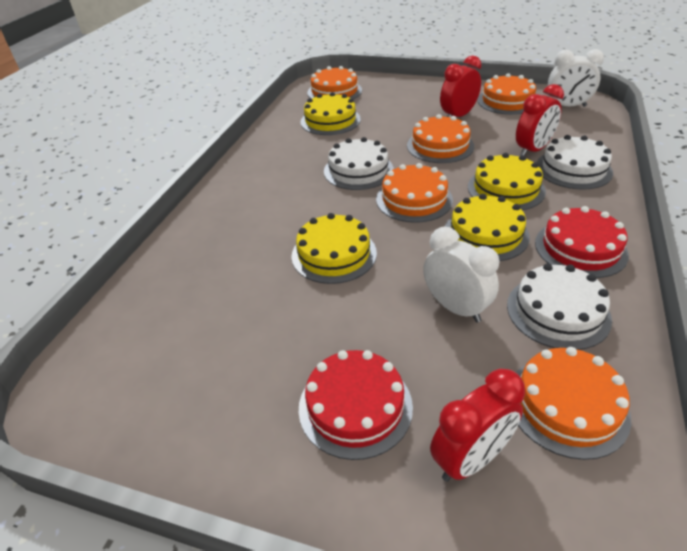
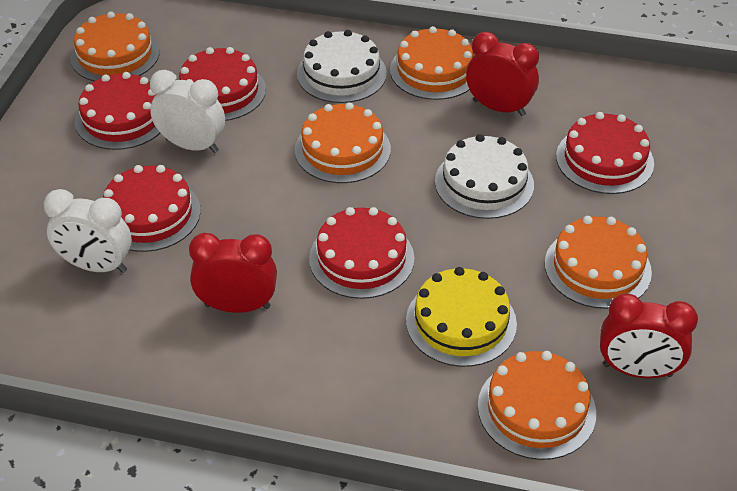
red cake: 2 -> 5
white cake: 3 -> 2
yellow cake: 4 -> 1

